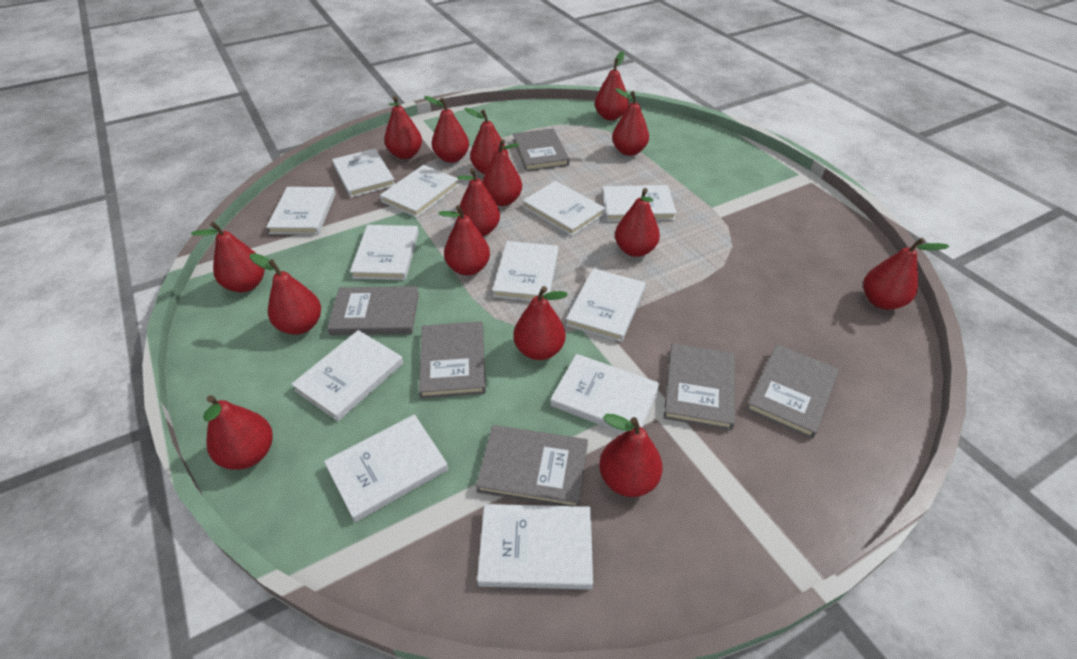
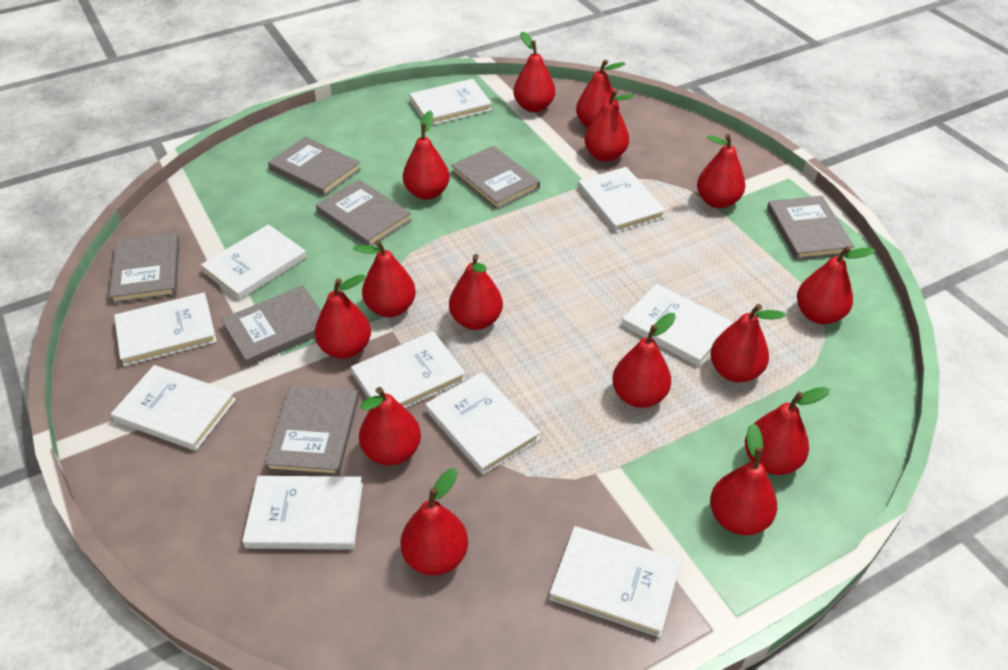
grey book: 6 -> 7
white book: 12 -> 10

